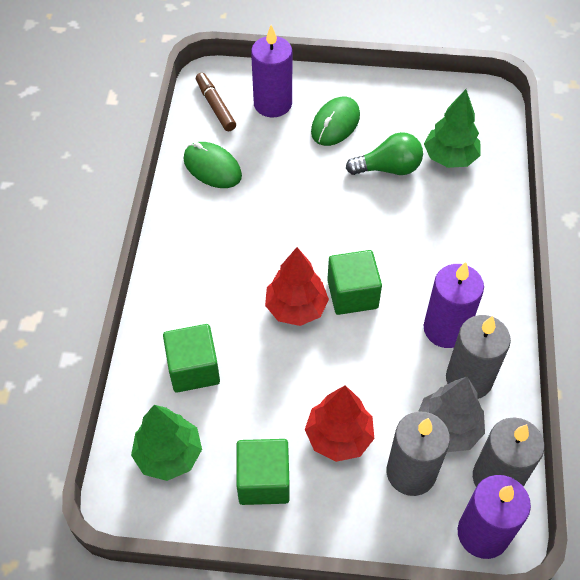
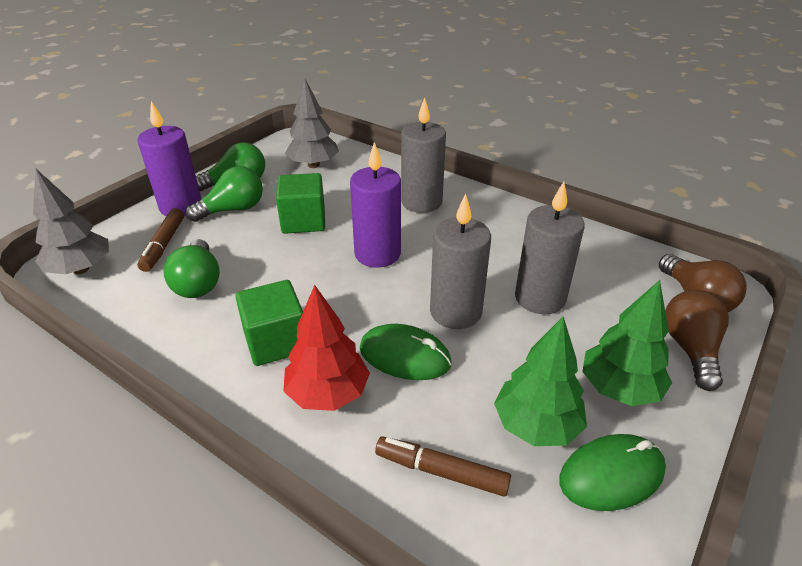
brown light bulb: 0 -> 2
brown marker: 1 -> 2
green cube: 3 -> 2
green light bulb: 1 -> 3
grey tree: 1 -> 2
purple candle: 3 -> 2
red tree: 2 -> 1

